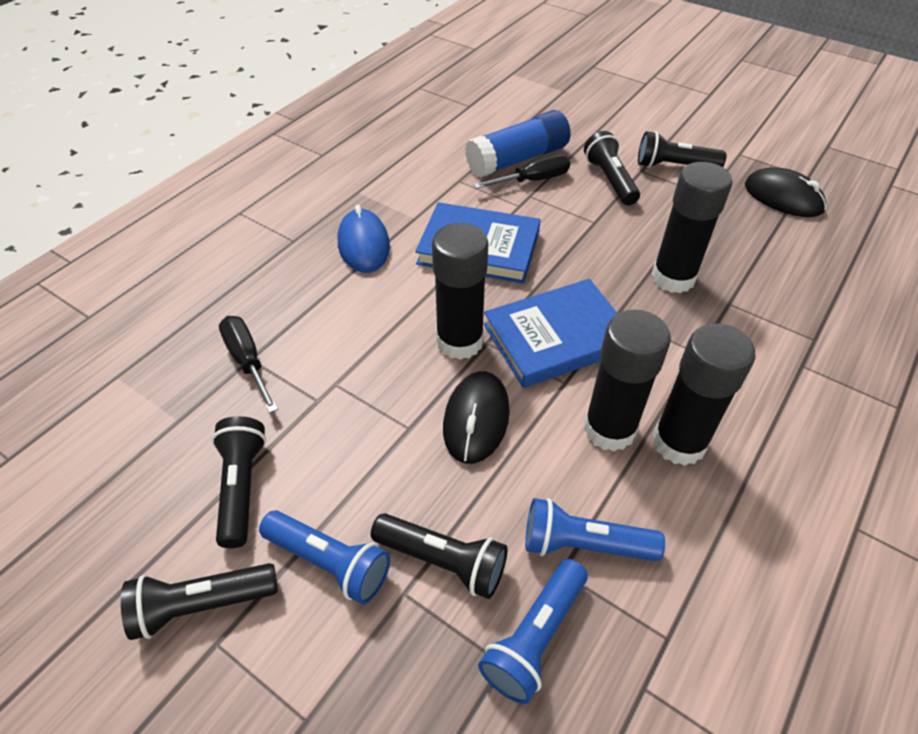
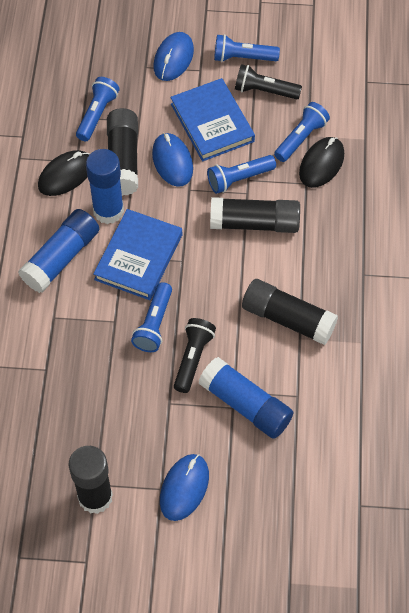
black flashlight: 5 -> 2
black screwdriver: 2 -> 0
blue flashlight: 3 -> 5
blue glue stick: 1 -> 3
blue mouse: 1 -> 3

